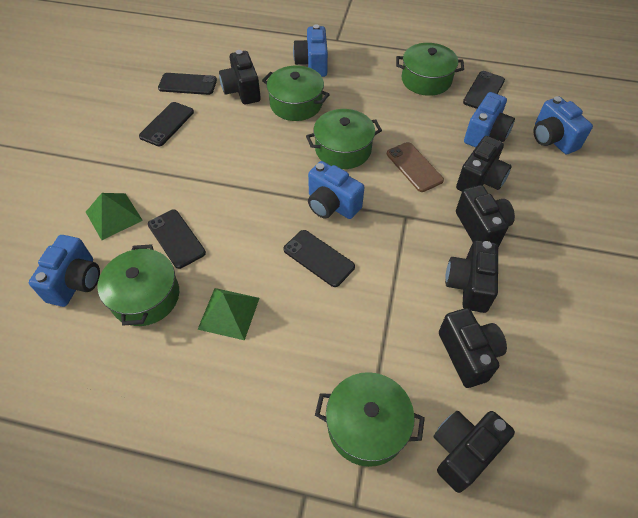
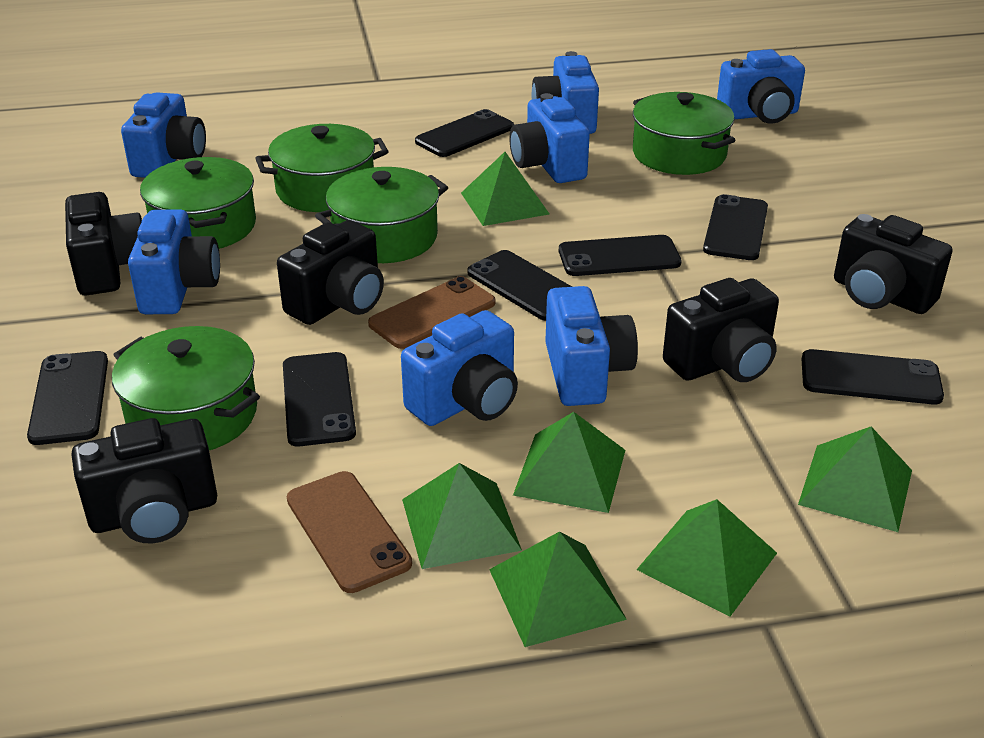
black camera: 6 -> 5
black phone: 5 -> 7
blue camera: 5 -> 7
brown phone: 1 -> 2
green pyramid: 2 -> 6

